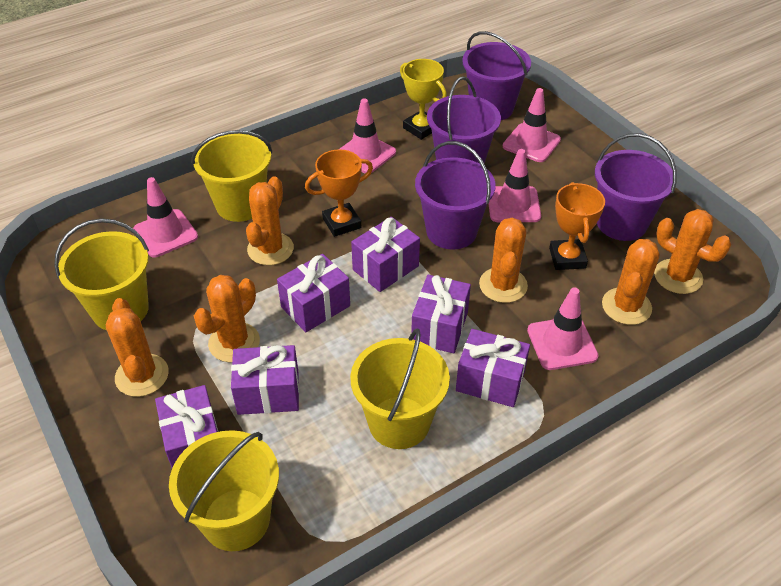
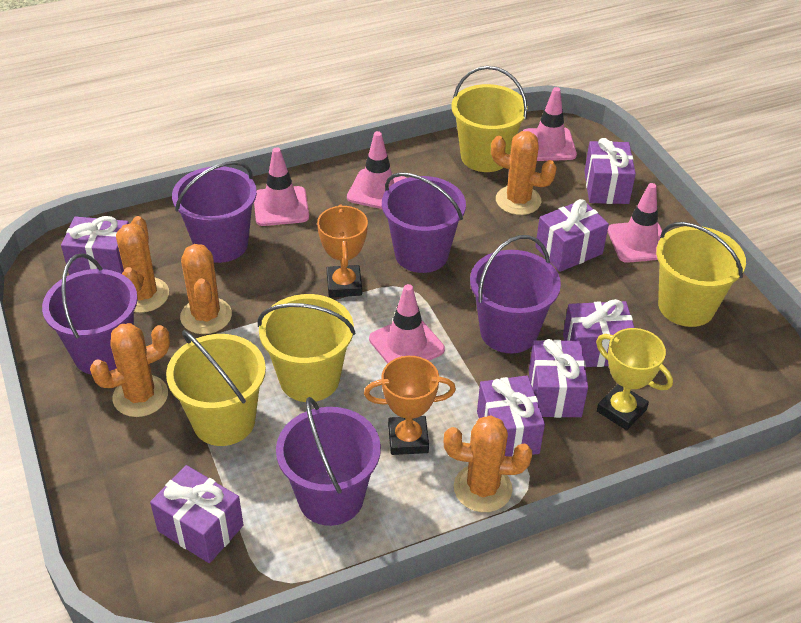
orange cactus: 6 -> 5
purple bucket: 4 -> 5
purple gift: 6 -> 7

